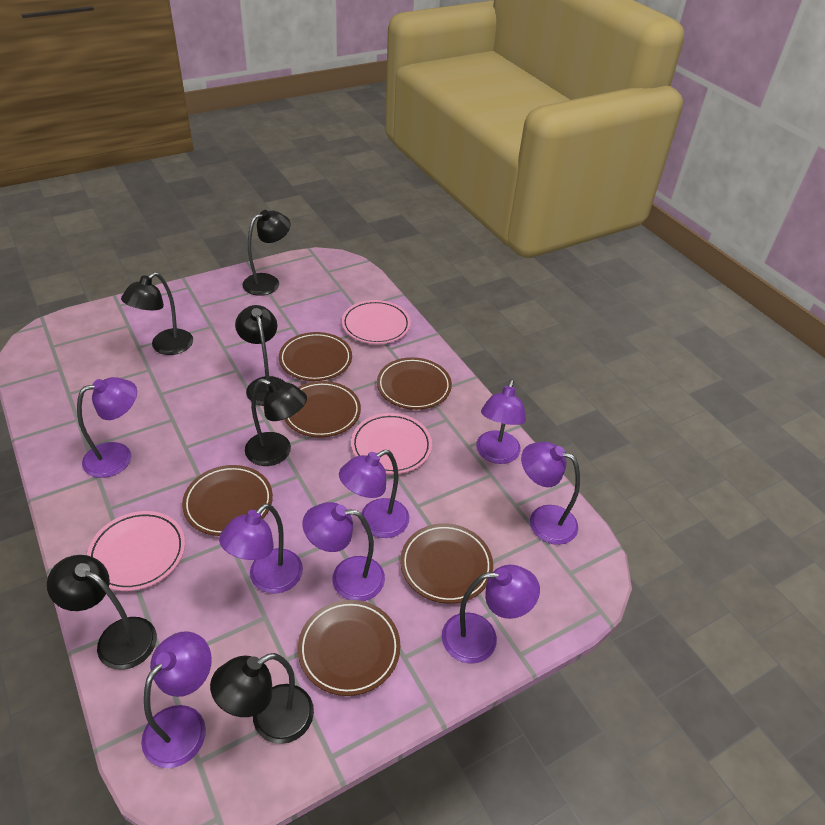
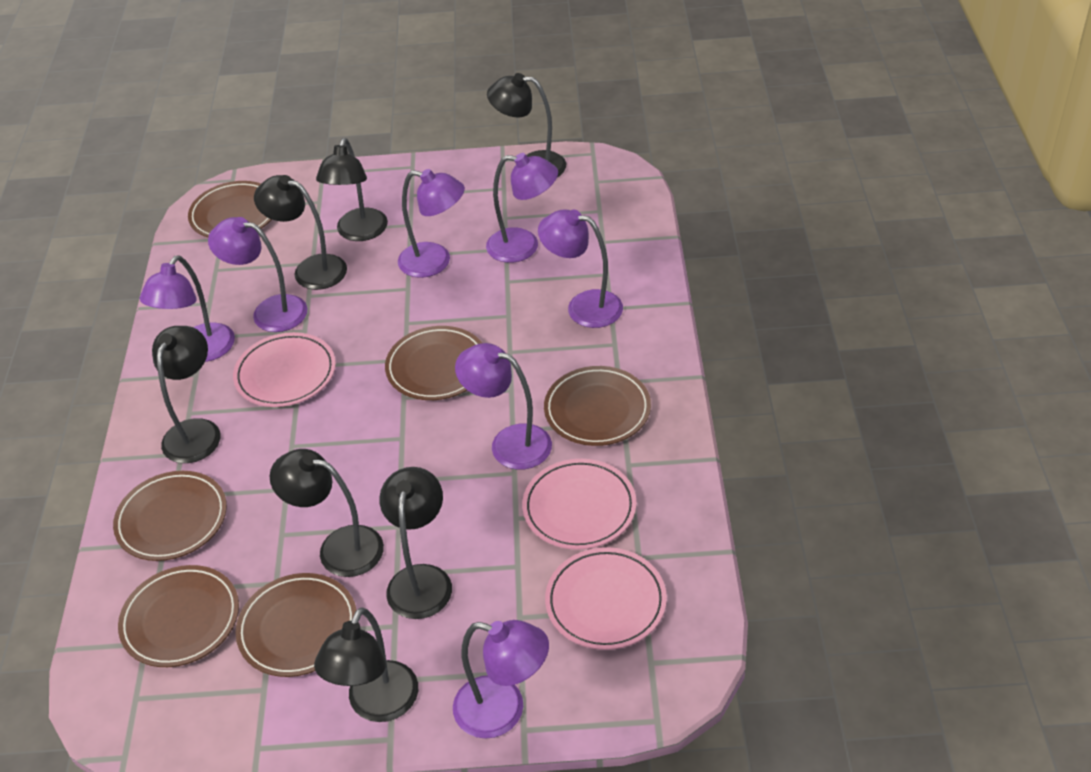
black lamp: 6 -> 7
purple lamp: 8 -> 7

